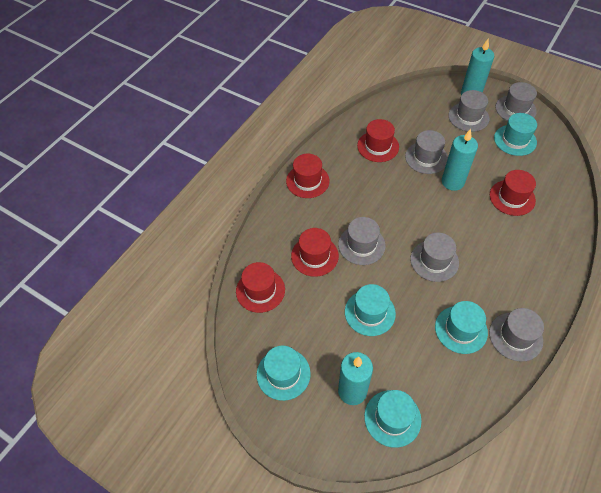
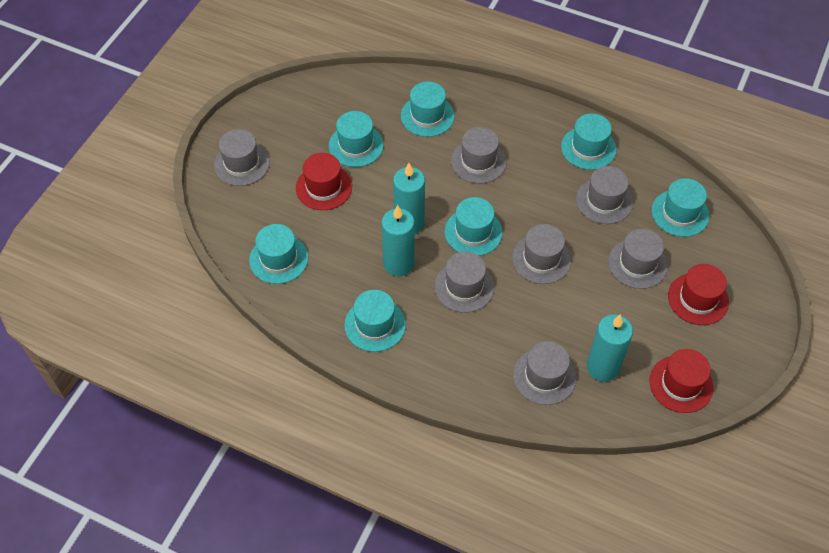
grey hat: 6 -> 7
red hat: 5 -> 3
turquoise hat: 5 -> 7

